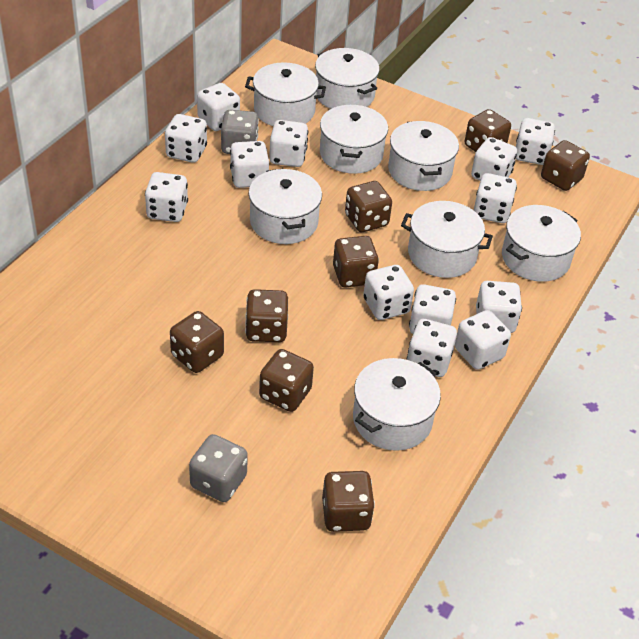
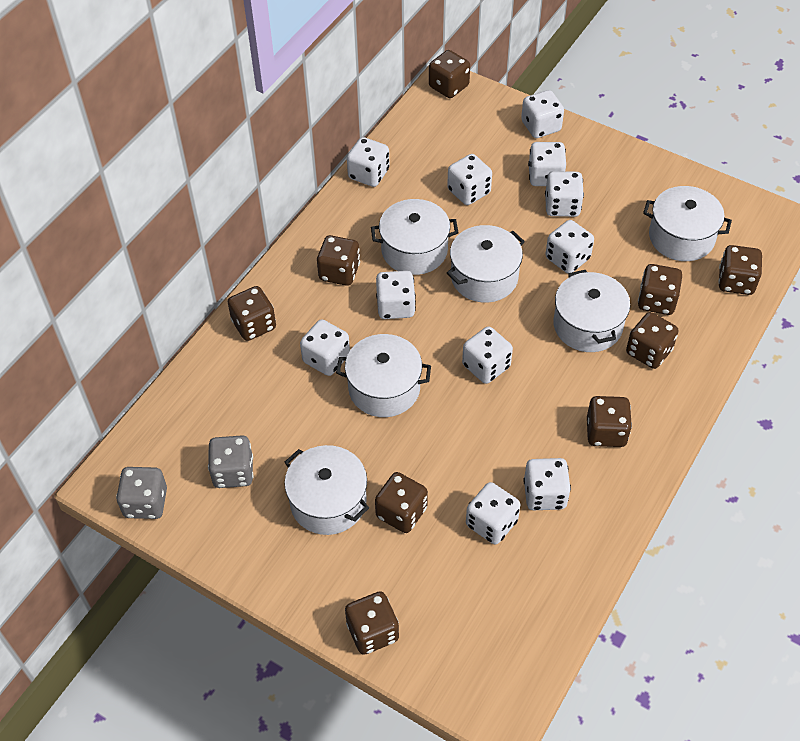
brown dice: 8 -> 9
white dice: 13 -> 11
white pot: 8 -> 6

